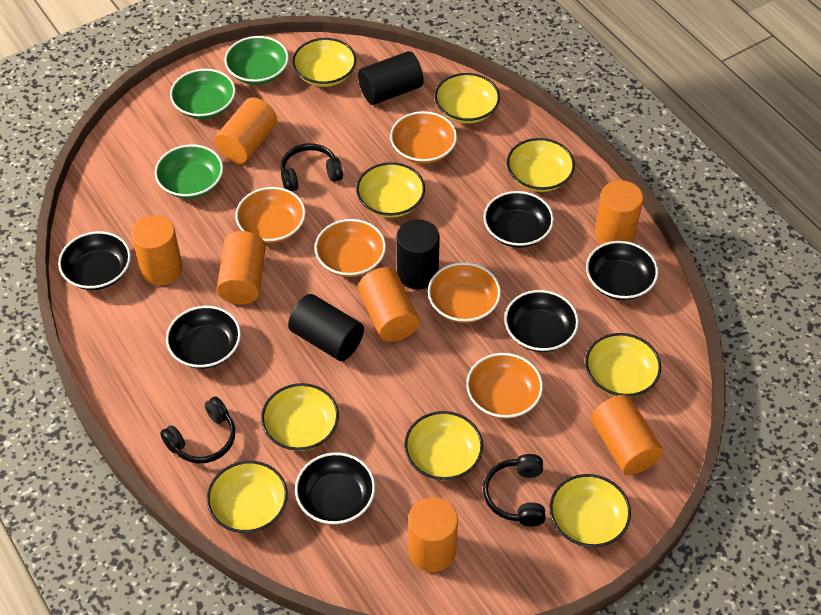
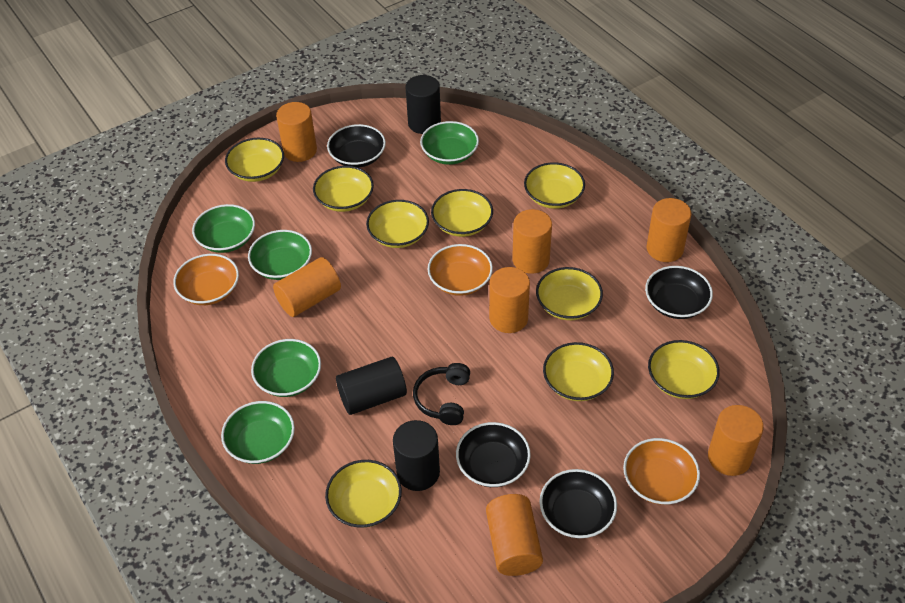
black bowl: 6 -> 4
black headphones: 3 -> 1
green bowl: 3 -> 5
orange bowl: 5 -> 3

